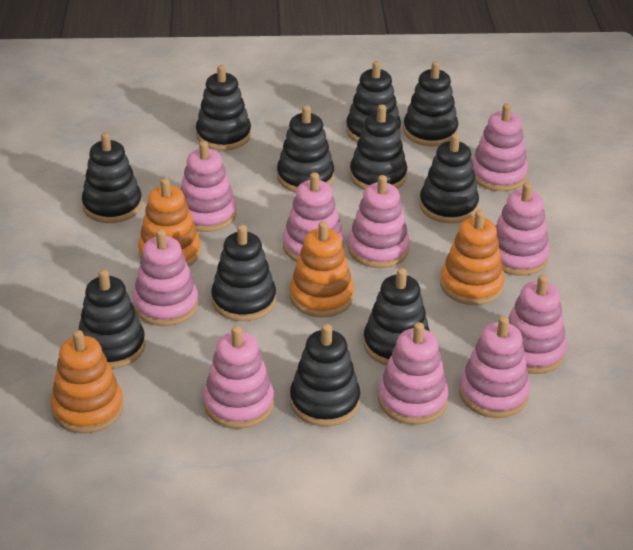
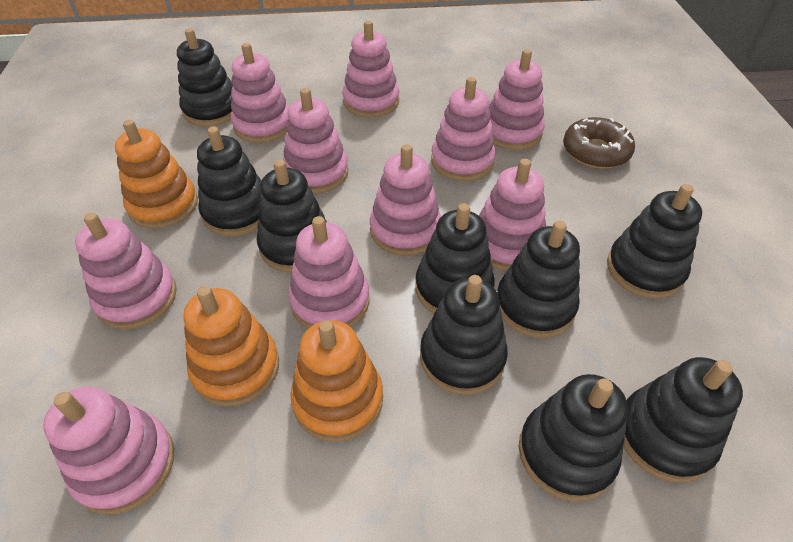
black stacking toy: 11 -> 9
brown donut: 0 -> 1
orange stacking toy: 4 -> 3

